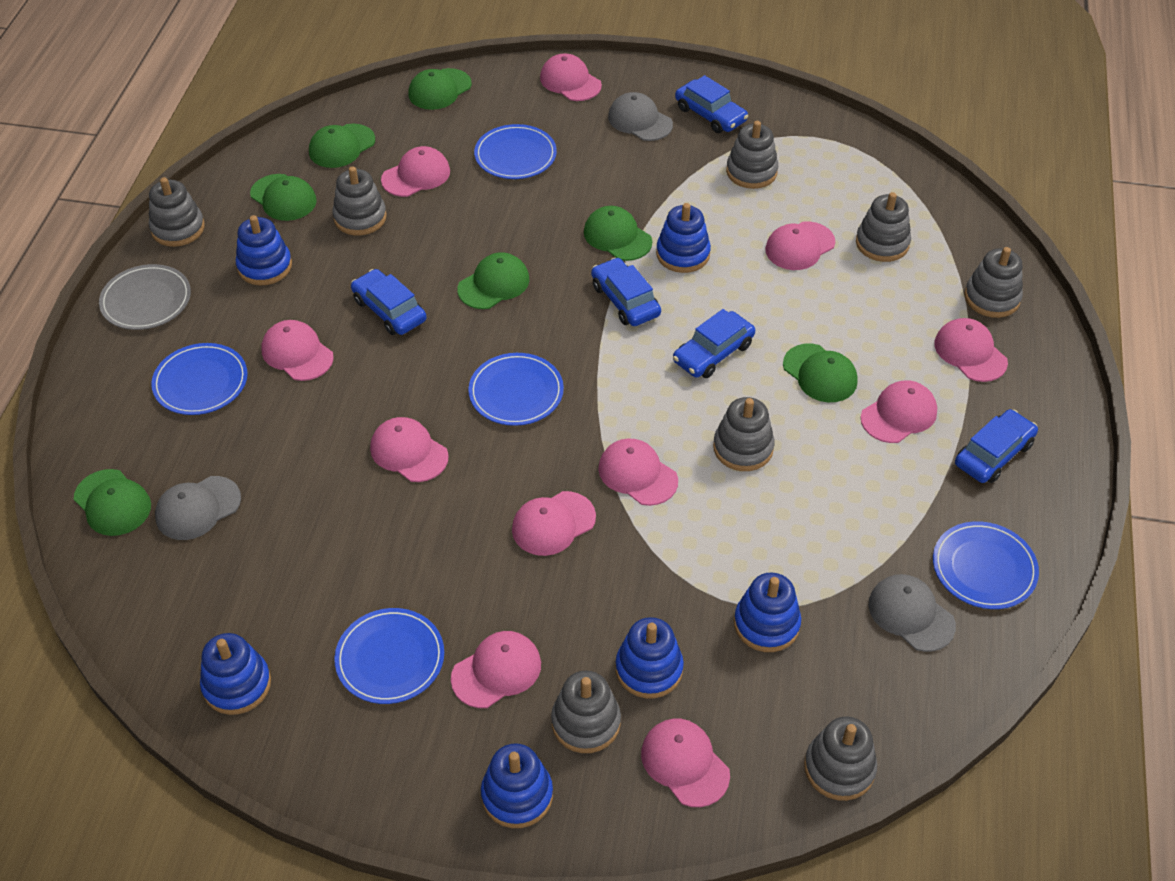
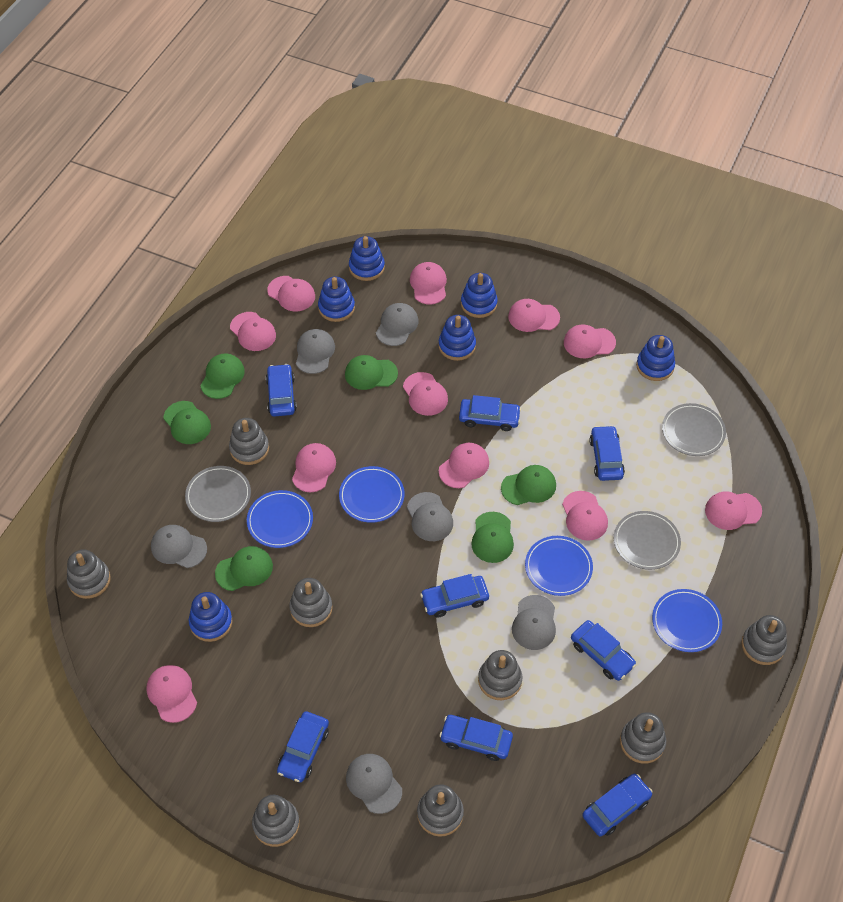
blue car: 5 -> 8
blue plate: 5 -> 4
green cap: 7 -> 6
grey cap: 3 -> 6
grey plate: 1 -> 3

